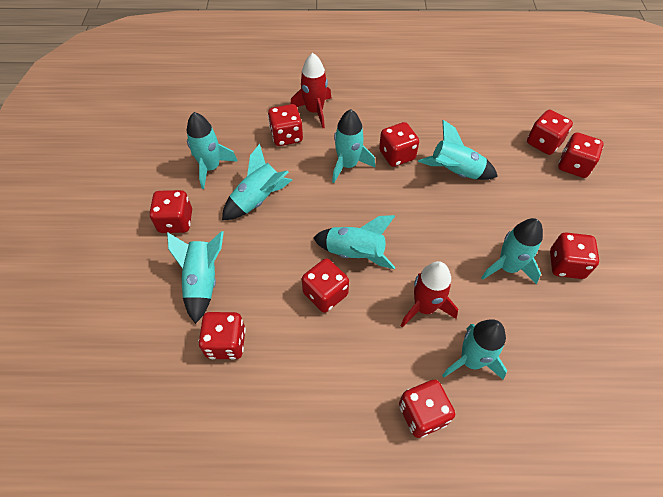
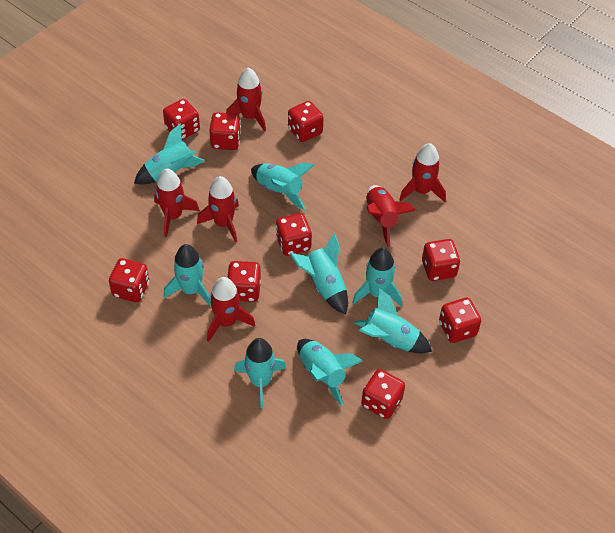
red rocket: 2 -> 6

